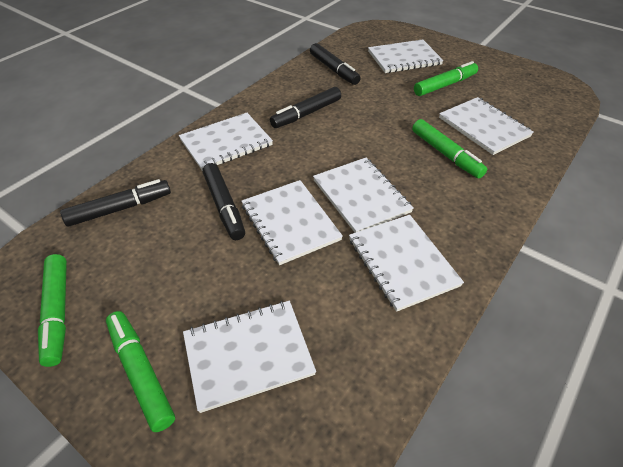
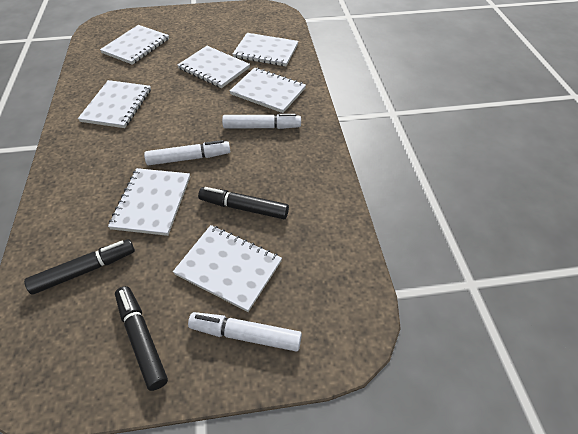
black marker: 4 -> 3
green marker: 4 -> 0
white marker: 0 -> 3

